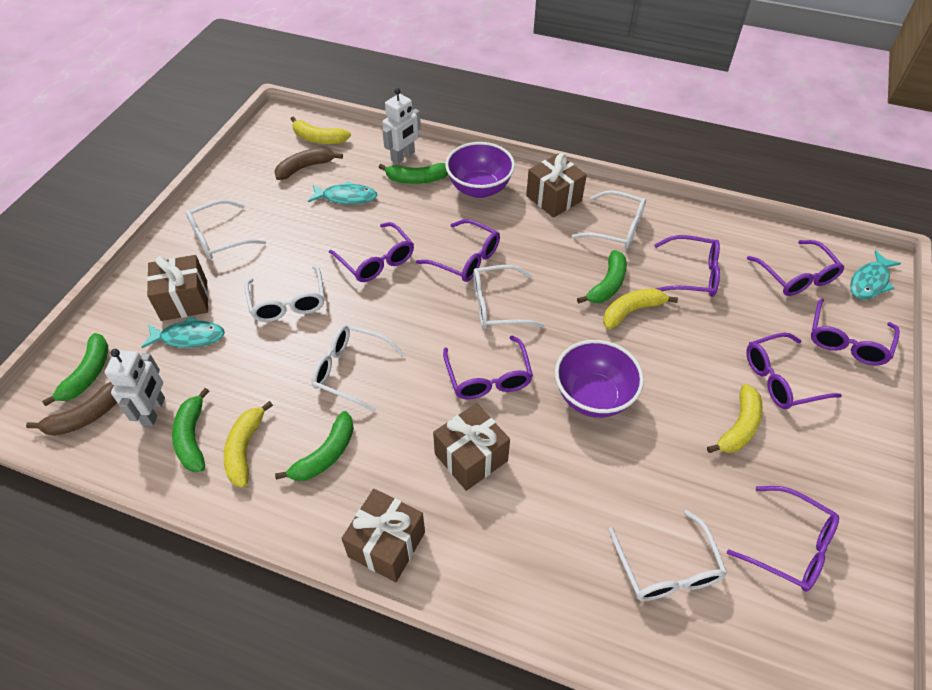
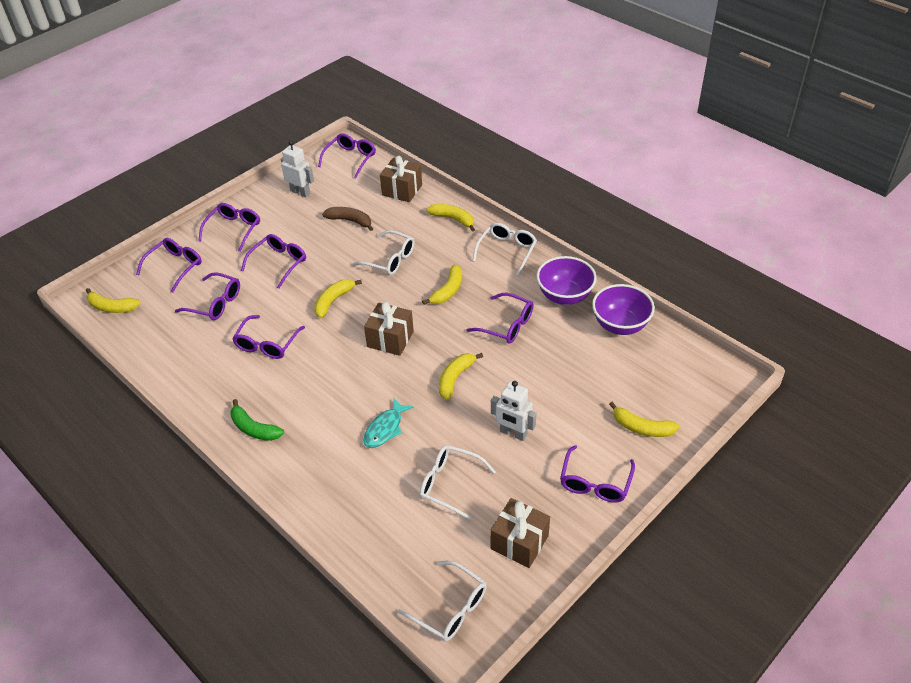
brown banana: 2 -> 1
brown gift: 4 -> 3
green banana: 5 -> 1
turquoise fish: 3 -> 1
white glasses: 6 -> 4
yellow banana: 4 -> 6

